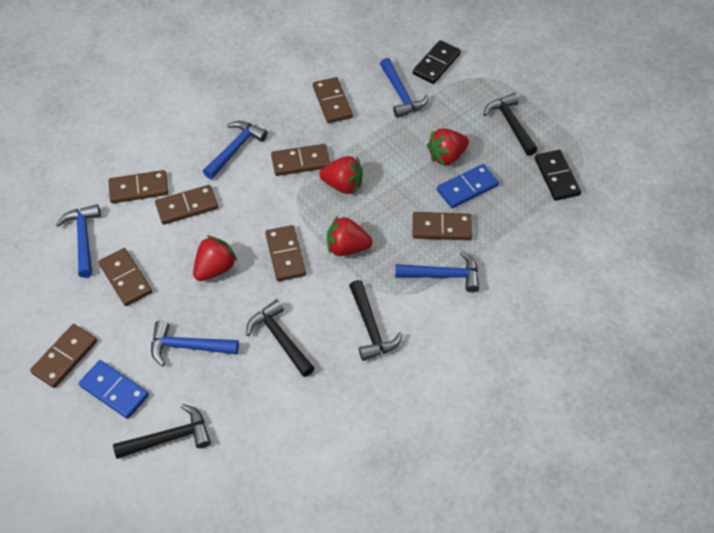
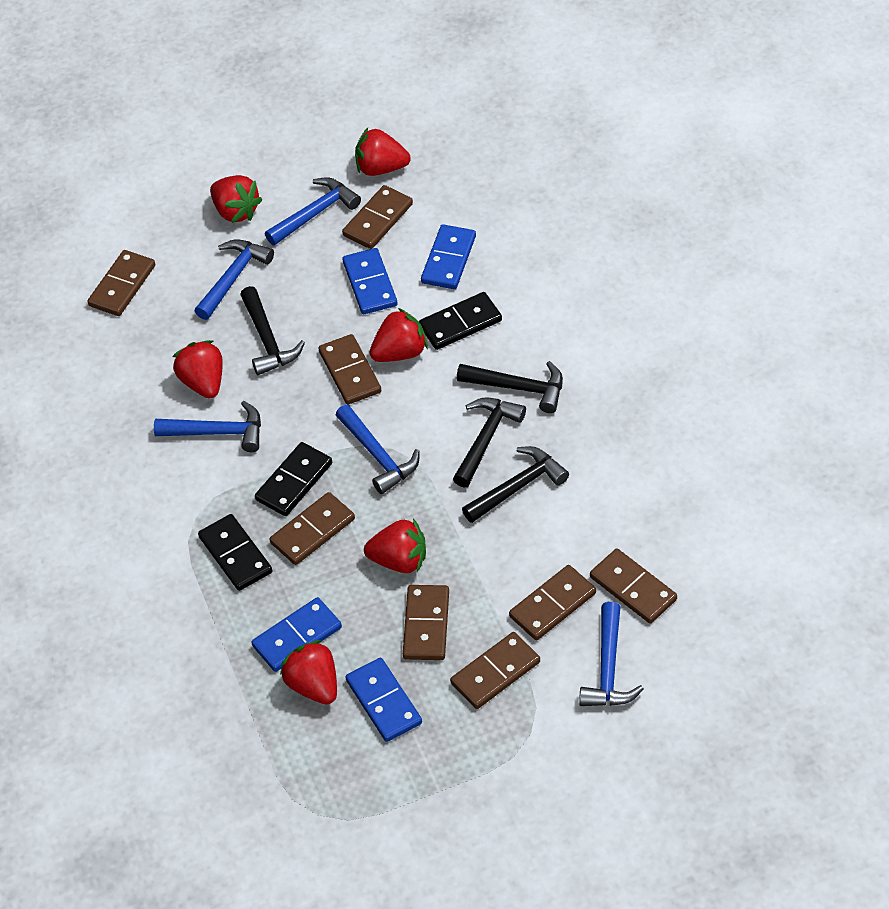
black domino: 2 -> 3
blue domino: 2 -> 4
red strawberry: 4 -> 6

